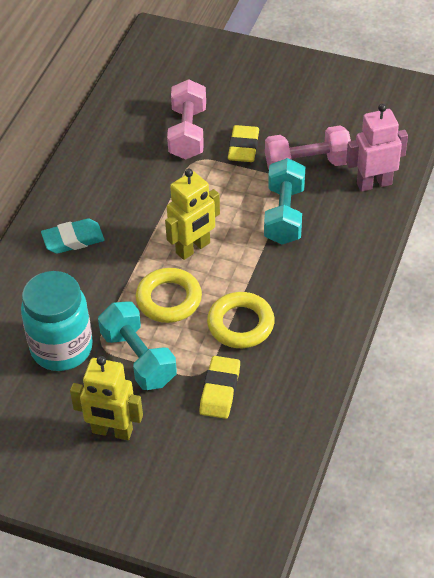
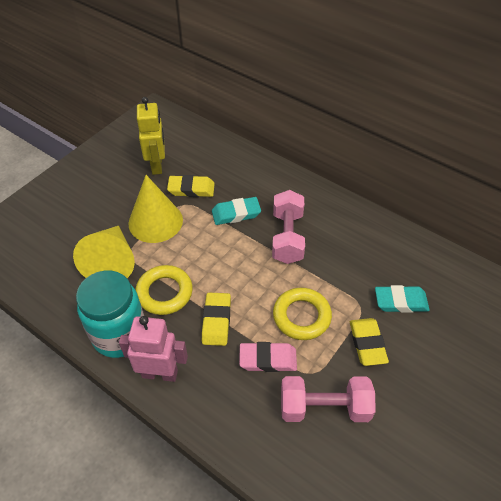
pink eraser: 0 -> 1
turquoise dumbbell: 2 -> 0
turquoise eraser: 1 -> 2
yellow cone: 0 -> 2
yellow eraser: 2 -> 3
yellow robot: 2 -> 1

